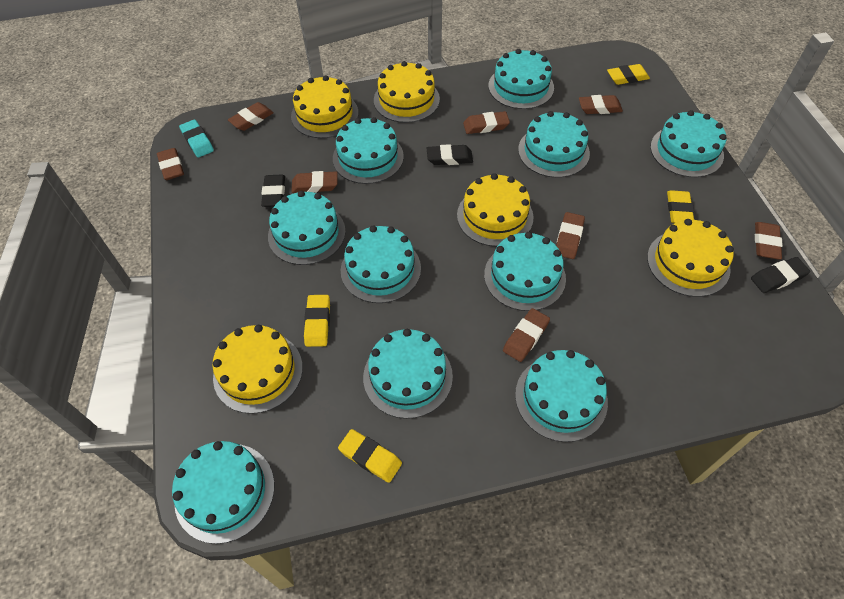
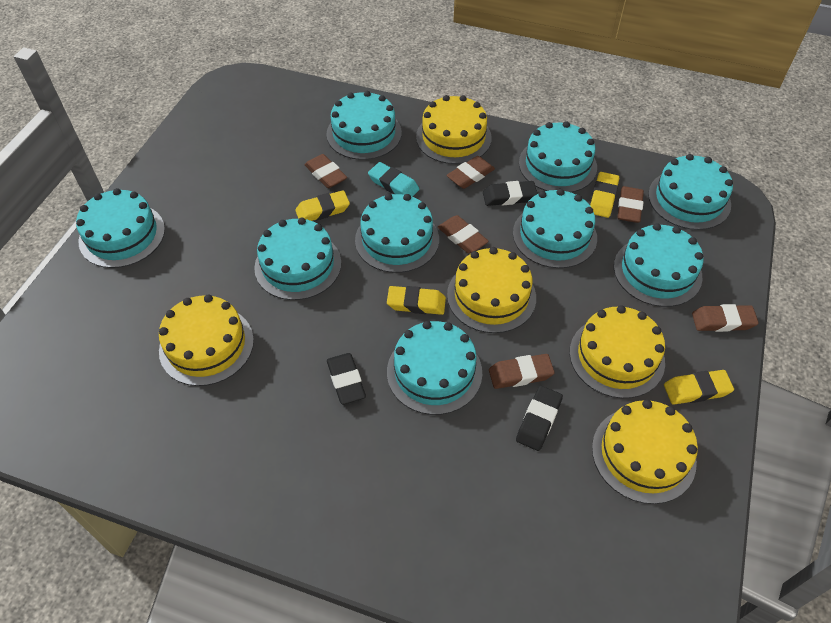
brown eraser: 8 -> 6
turquoise cake: 10 -> 9

